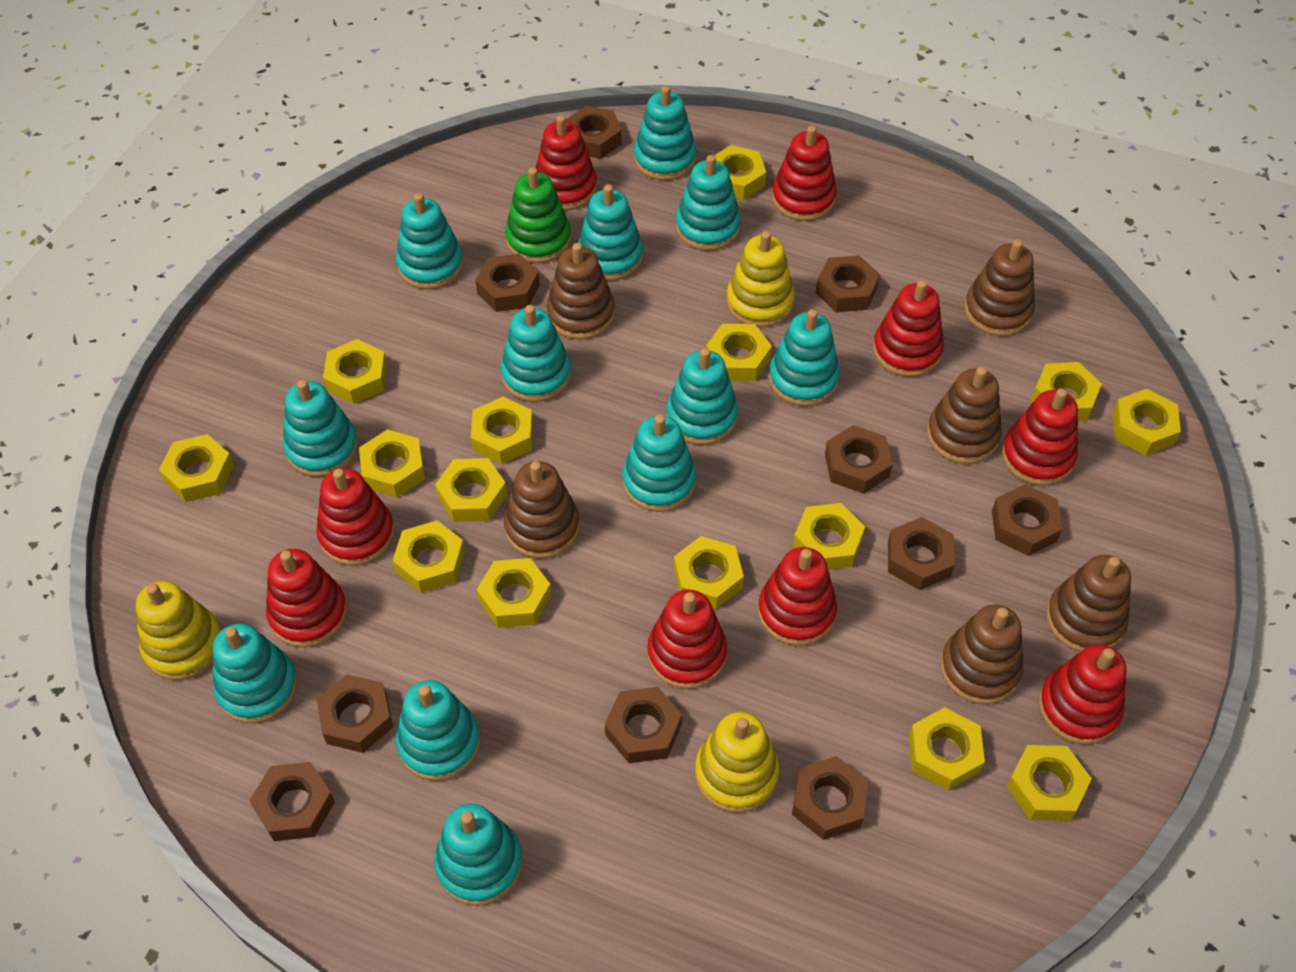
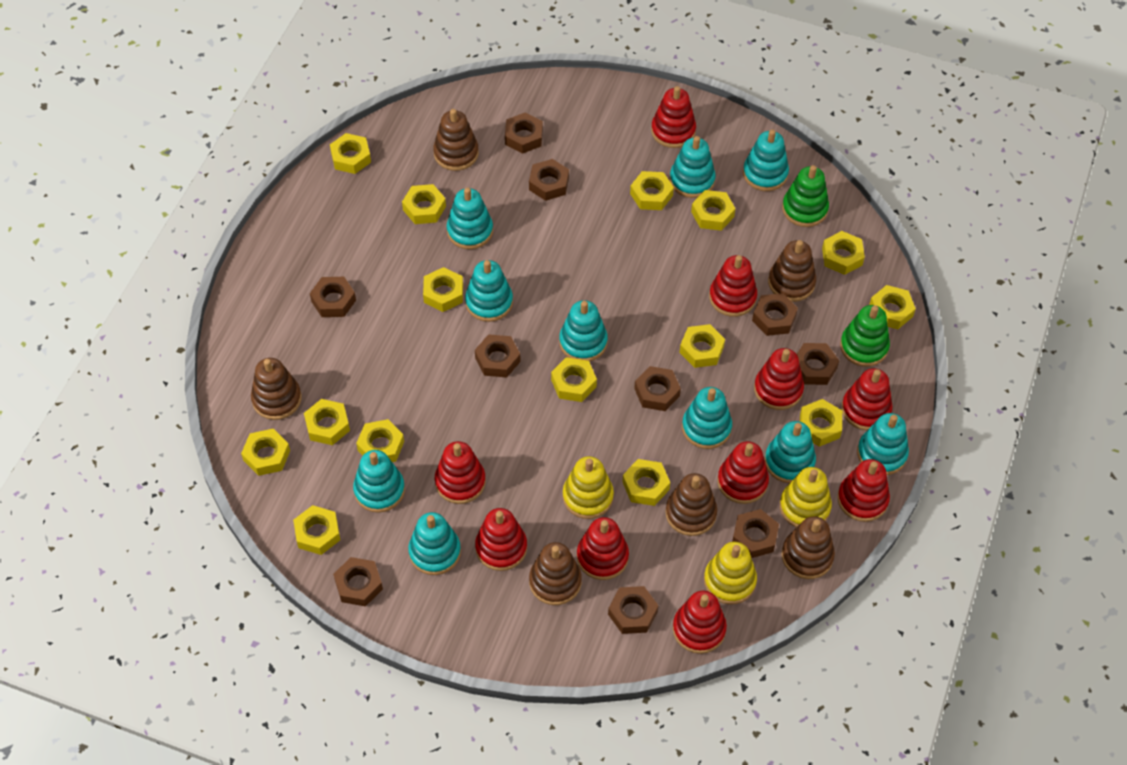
green stacking toy: 1 -> 2
red stacking toy: 9 -> 10
turquoise stacking toy: 12 -> 10

